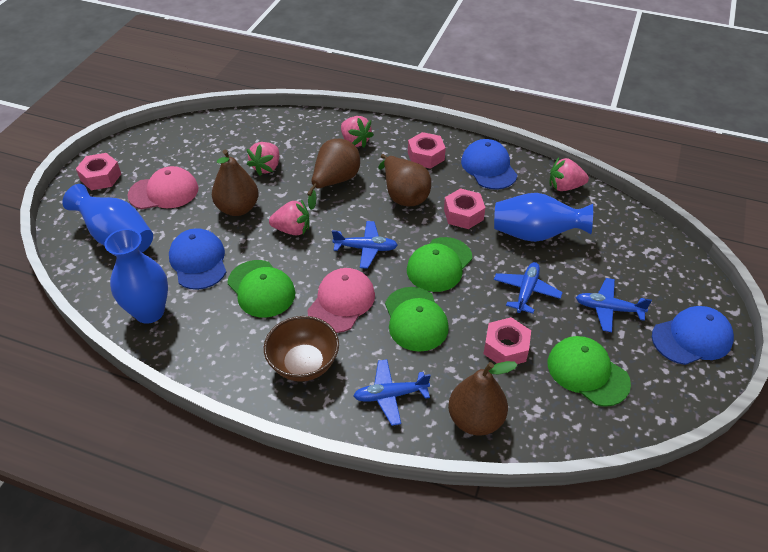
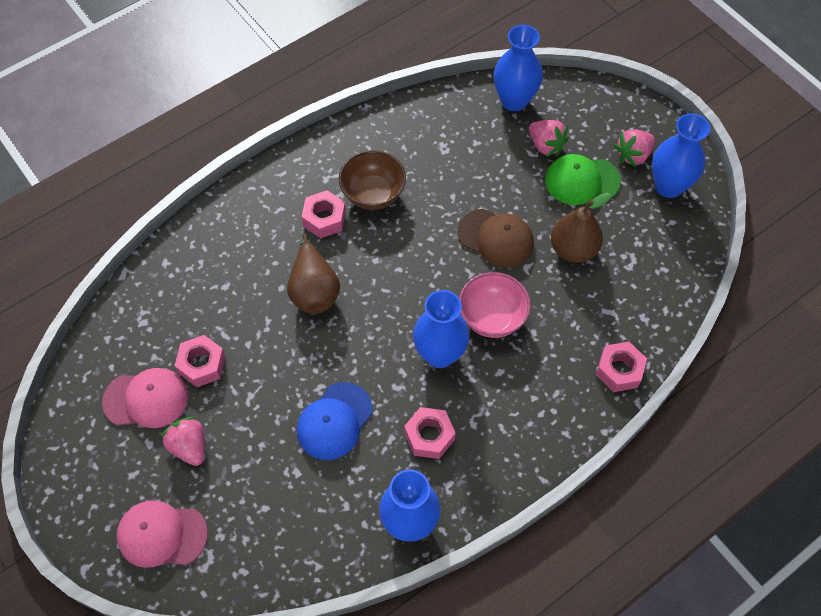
blue cap: 3 -> 1
blue plane: 4 -> 0
blue vase: 3 -> 4
brown cap: 0 -> 1
brown pear: 4 -> 2
green cap: 4 -> 1
pink bowl: 0 -> 1
pink strawberry: 4 -> 3

